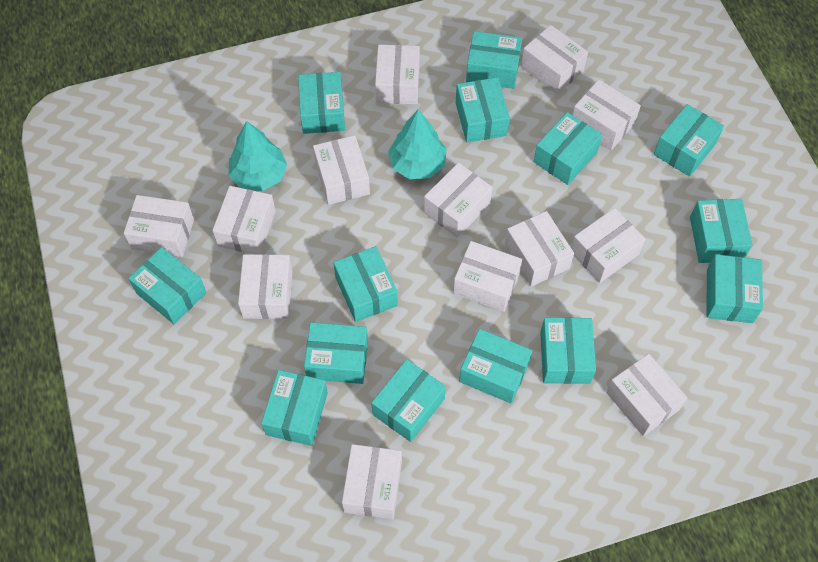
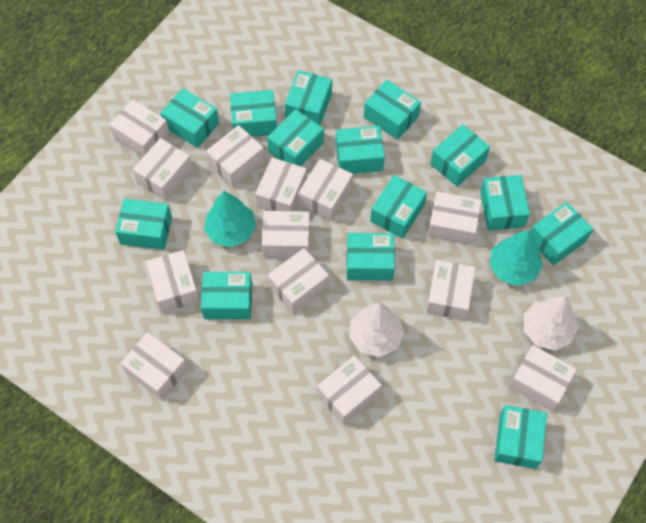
white tree: 0 -> 2

